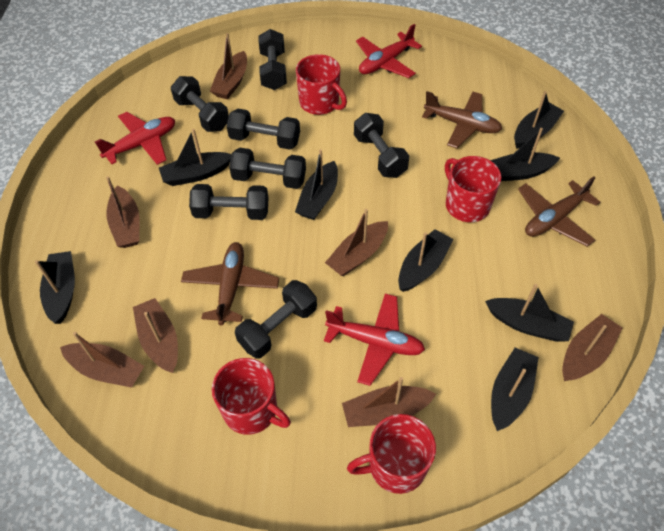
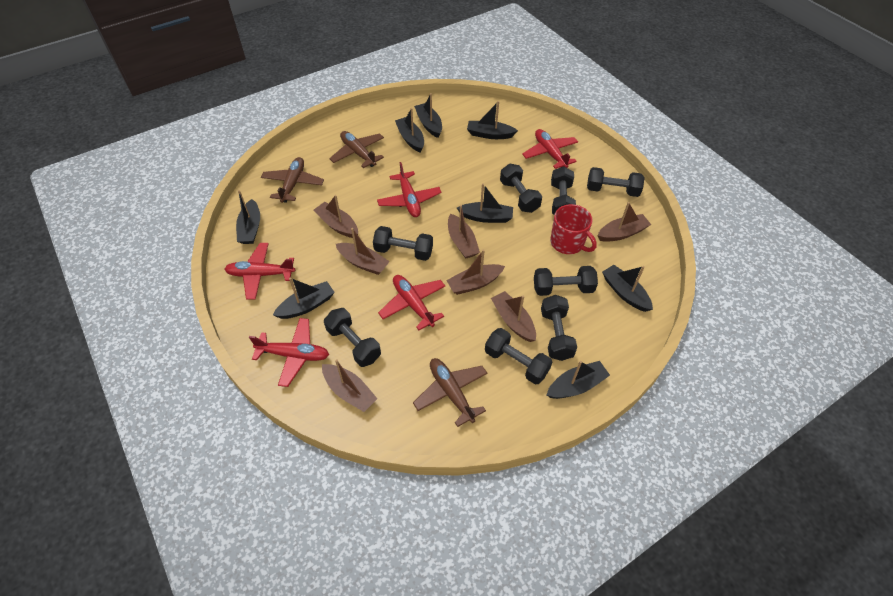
black dumbbell: 7 -> 8
red mug: 4 -> 1
red plane: 3 -> 5

